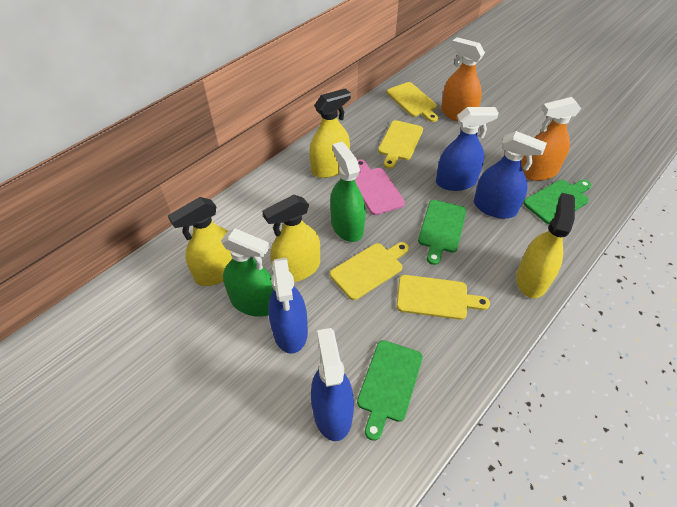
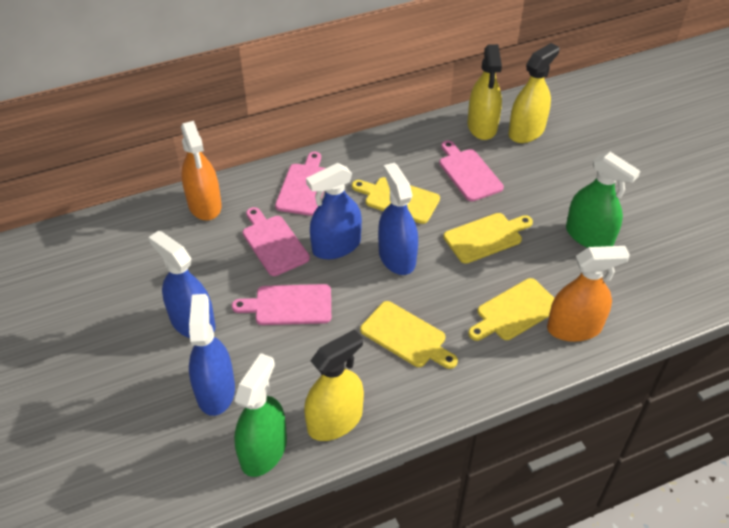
green cutting board: 3 -> 0
pink cutting board: 1 -> 4
yellow spray bottle: 4 -> 3

